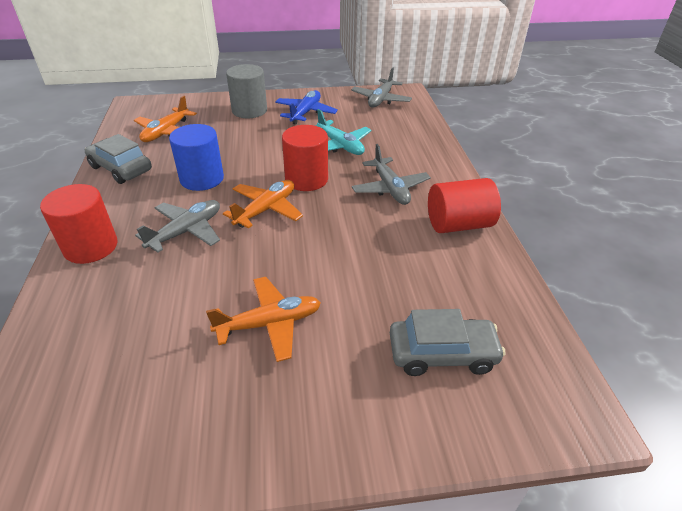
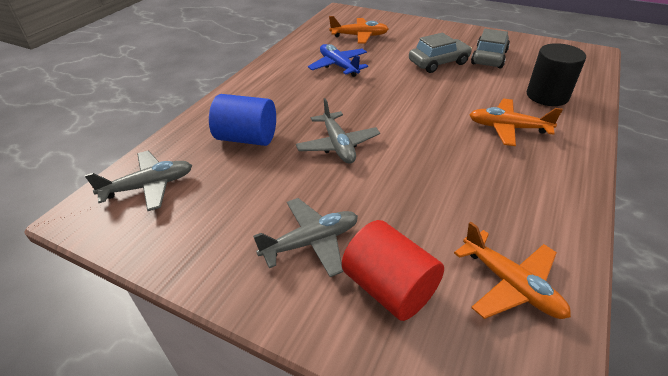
black cylinder: 0 -> 1
grey cylinder: 1 -> 0
red cylinder: 3 -> 1
turquoise plane: 1 -> 0

